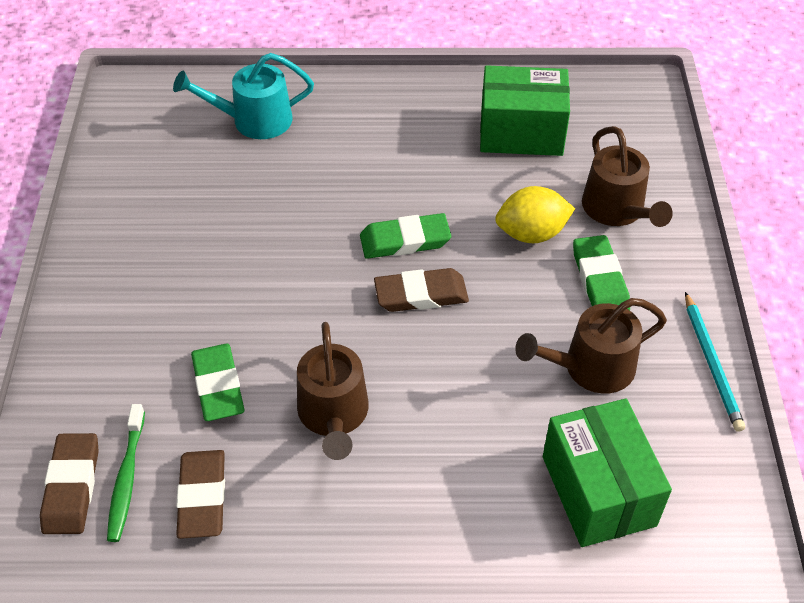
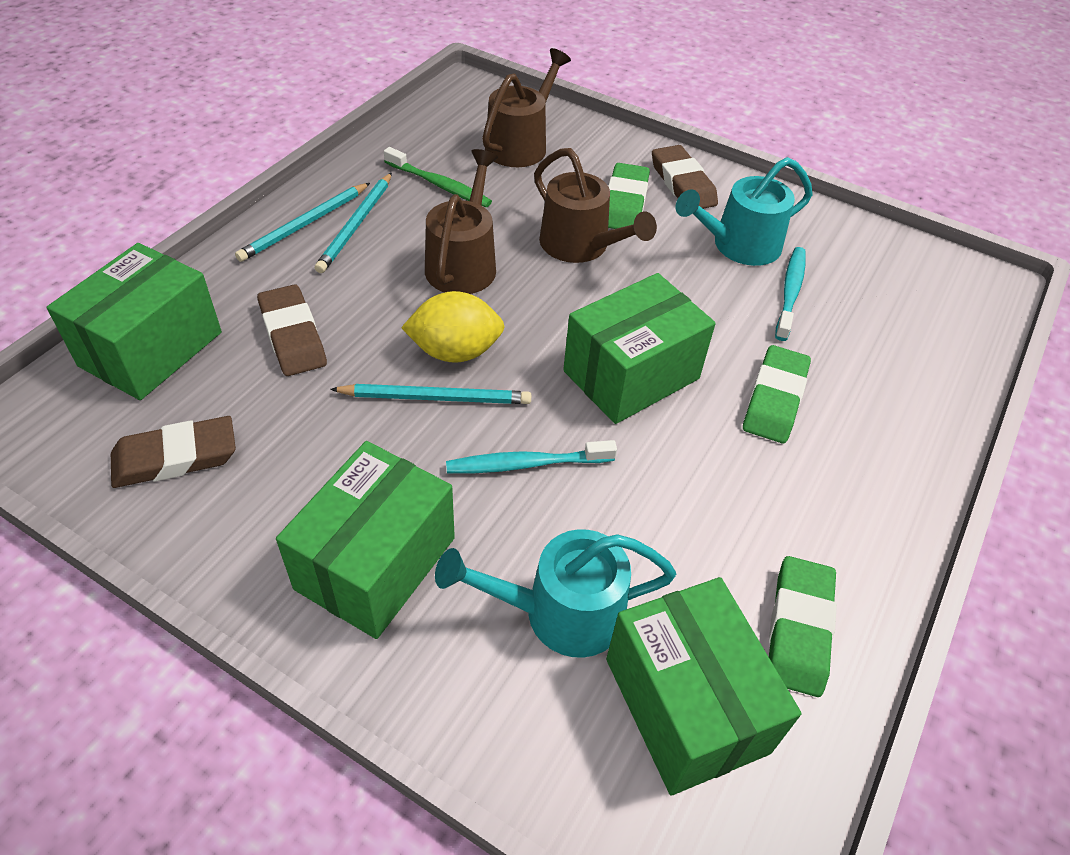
green box: 2 -> 4
turquoise pencil: 1 -> 3
turquoise toothbrush: 0 -> 2
turquoise watering can: 1 -> 2

